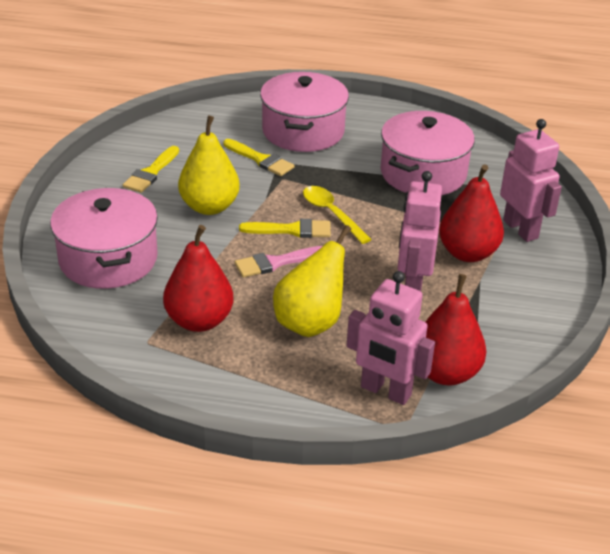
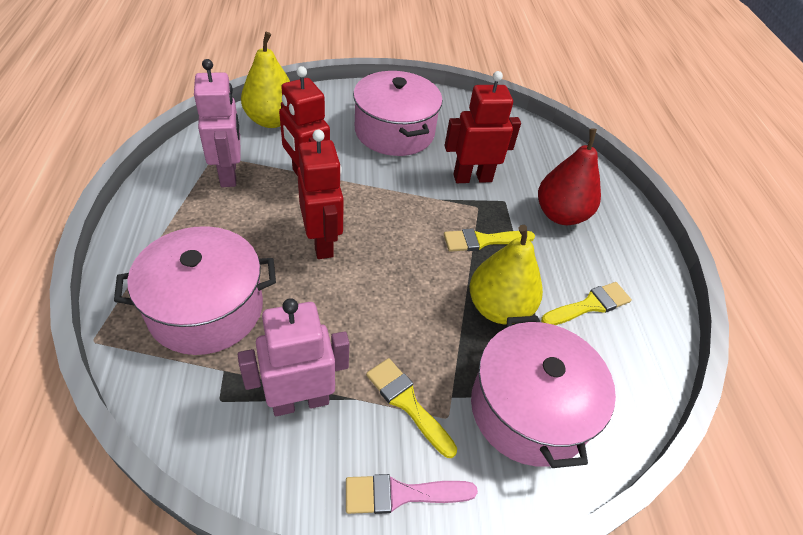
pink robot: 3 -> 2
red pear: 3 -> 1
red robot: 0 -> 3
yellow spoon: 1 -> 0

